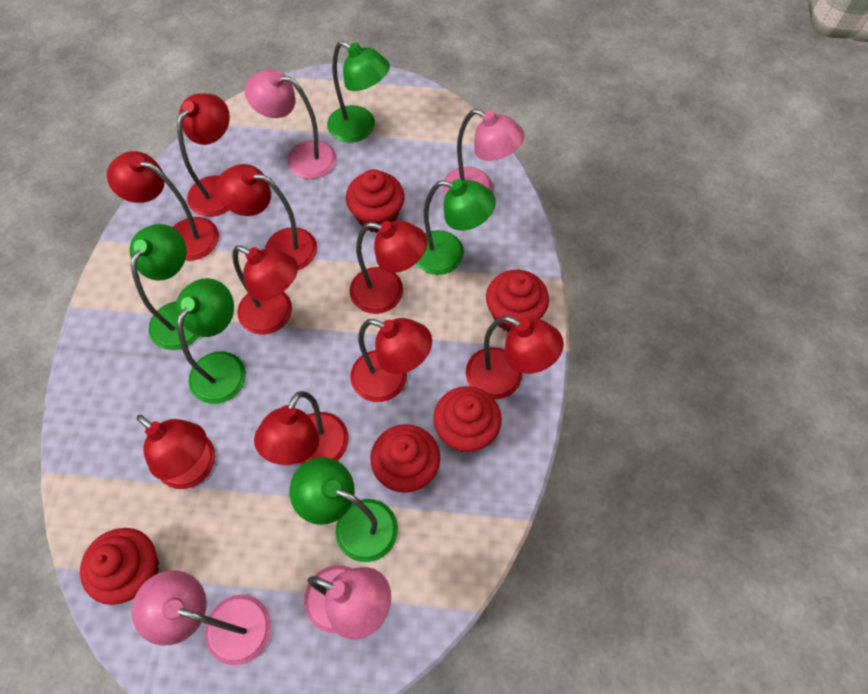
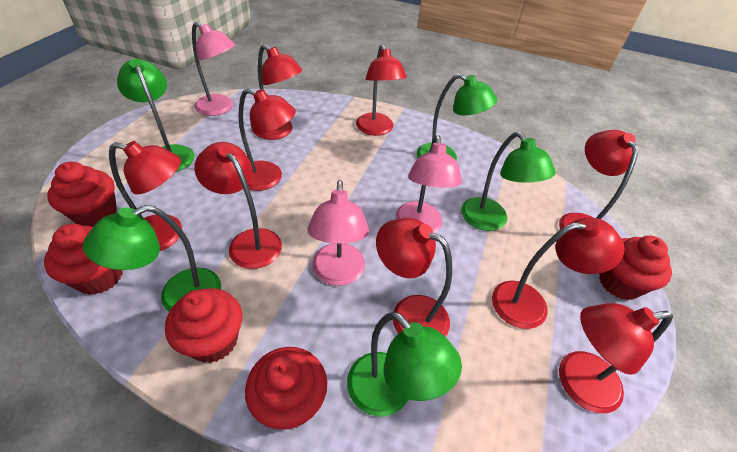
pink lamp: 4 -> 3

